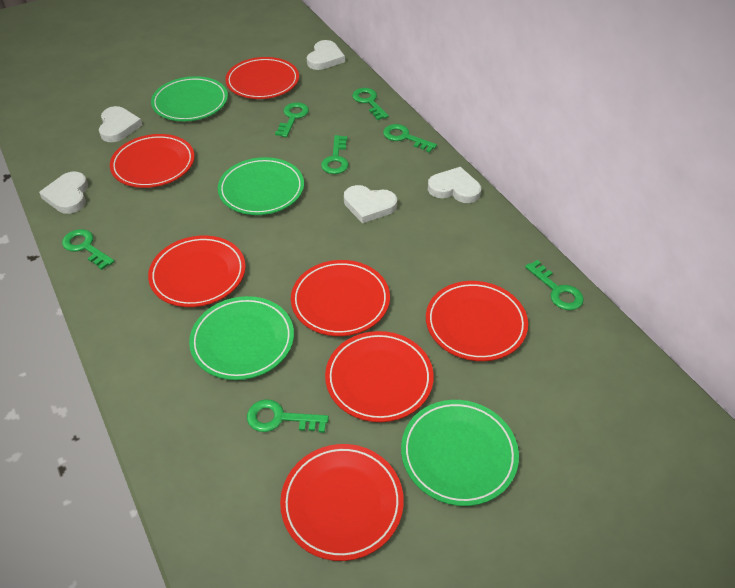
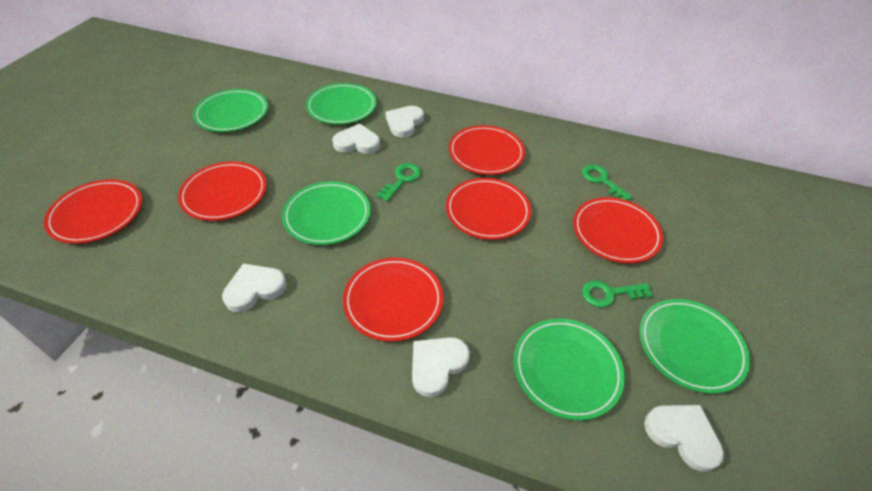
green key: 7 -> 3
green plate: 4 -> 5
red plate: 7 -> 6

